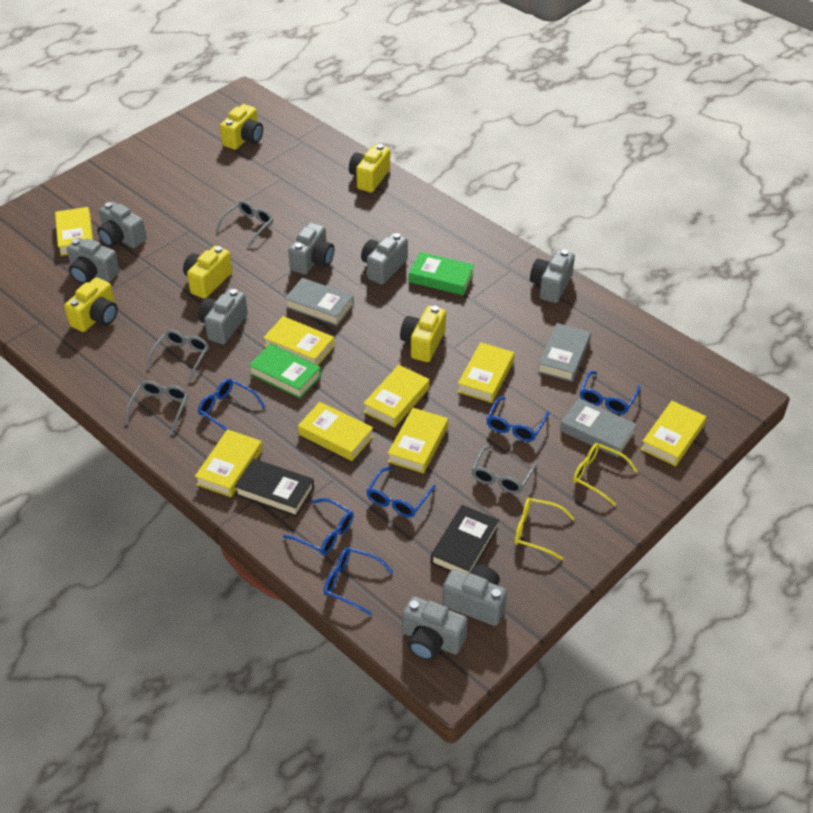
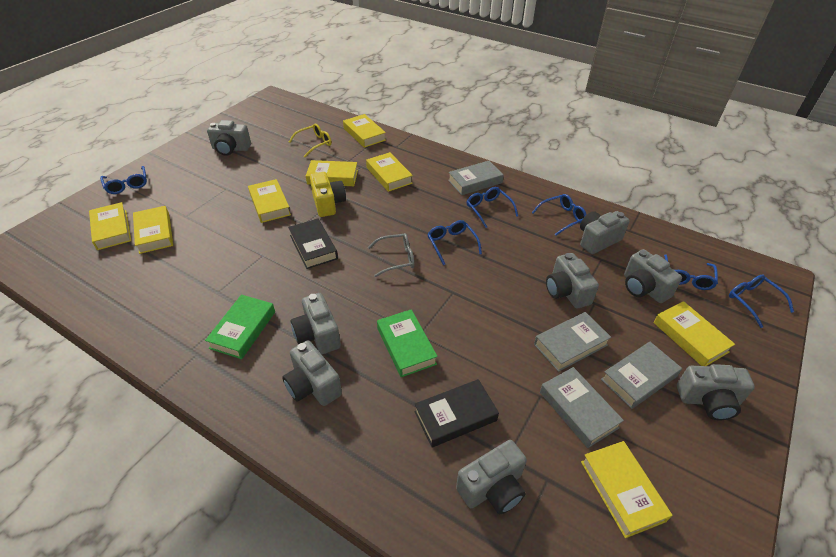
grey book: 3 -> 4
grey glasses: 4 -> 1
yellow camera: 5 -> 1
yellow glasses: 2 -> 1

